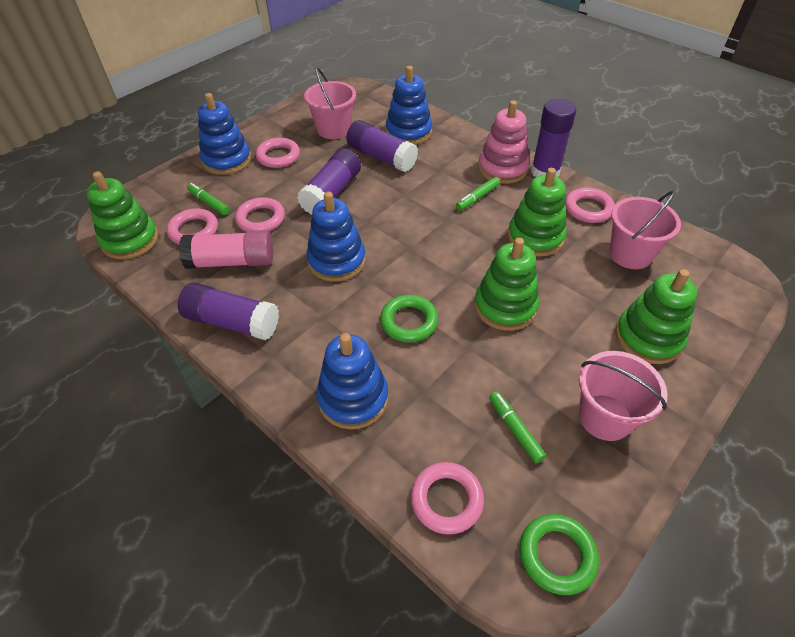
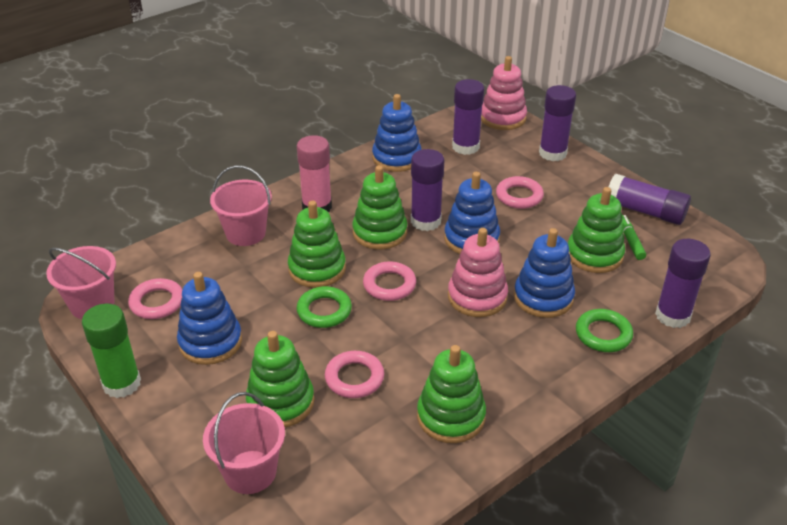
green glue stick: 0 -> 1
green marker: 3 -> 1
green stacking toy: 4 -> 5
pink ring: 5 -> 4
pink stacking toy: 1 -> 2
purple glue stick: 4 -> 5

